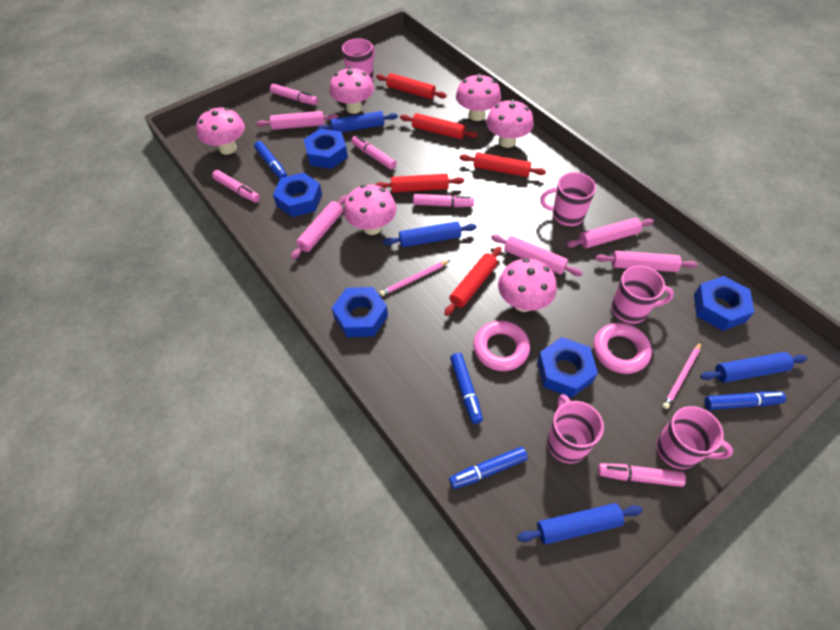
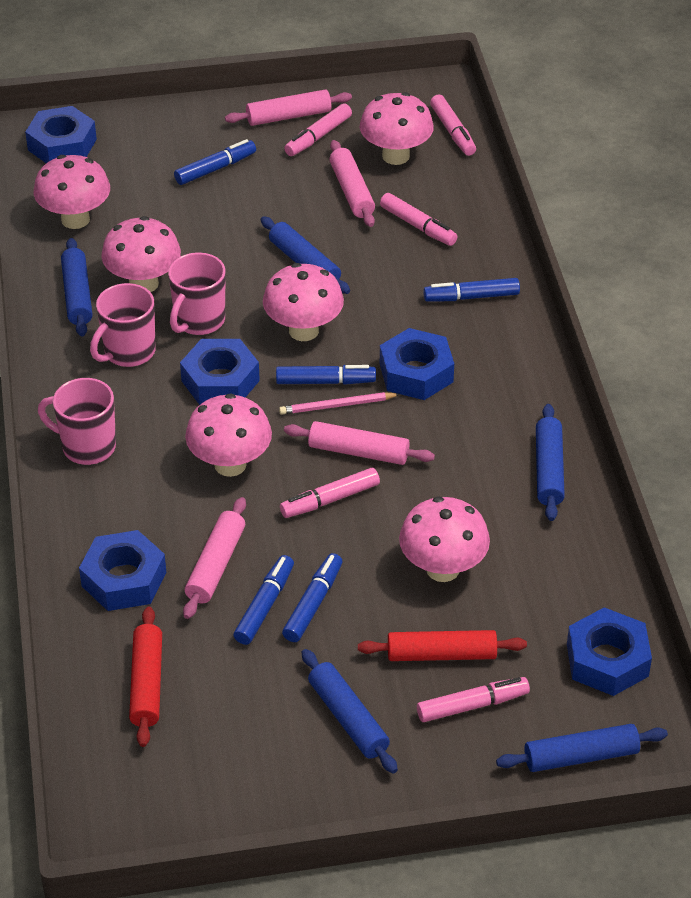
blue marker: 4 -> 5
blue rolling pin: 4 -> 5
pink mug: 5 -> 3
pink pencil: 2 -> 1
pink ring: 2 -> 0
pink rolling pin: 5 -> 4
red rolling pin: 5 -> 2

